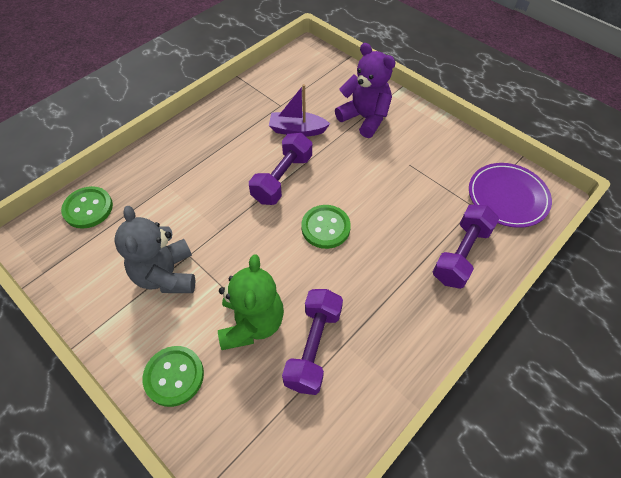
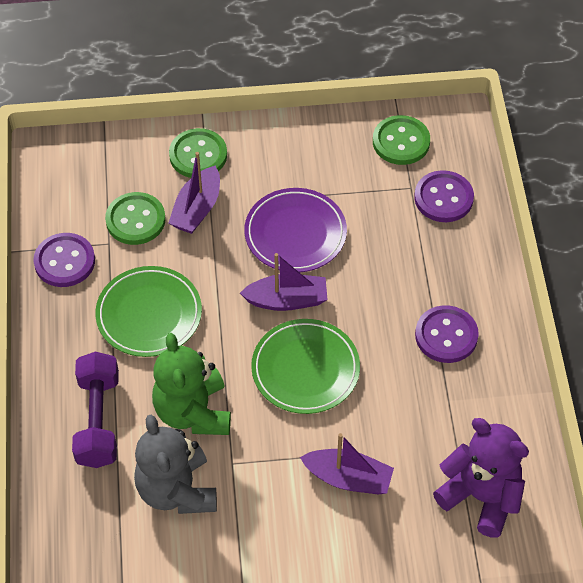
green plate: 0 -> 2
purple boat: 1 -> 3
purple button: 0 -> 3
purple dumbbell: 3 -> 1

